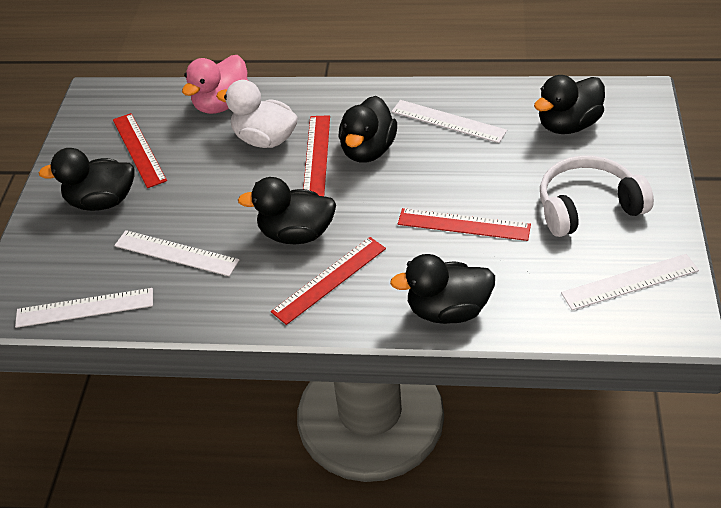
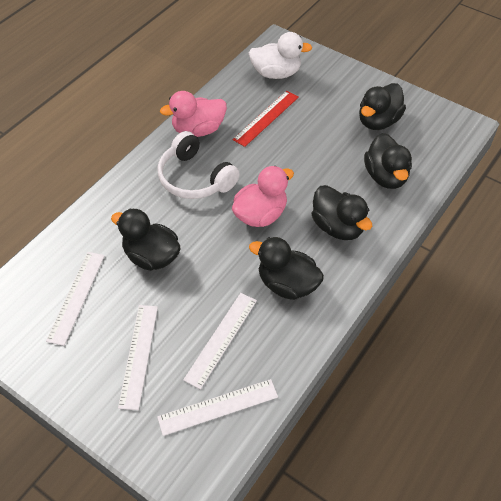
pink duck: 1 -> 2
red ruler: 4 -> 1

